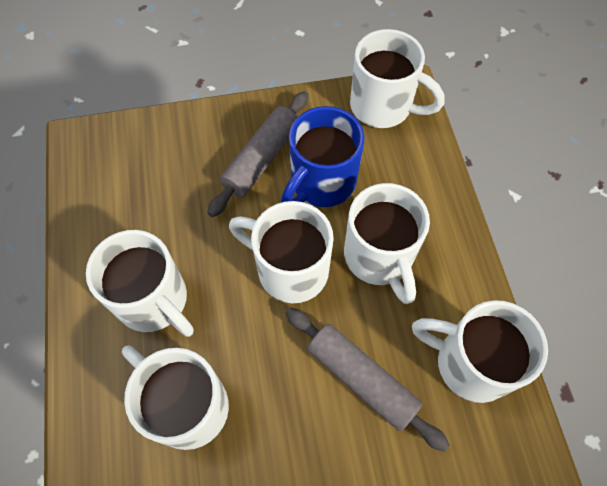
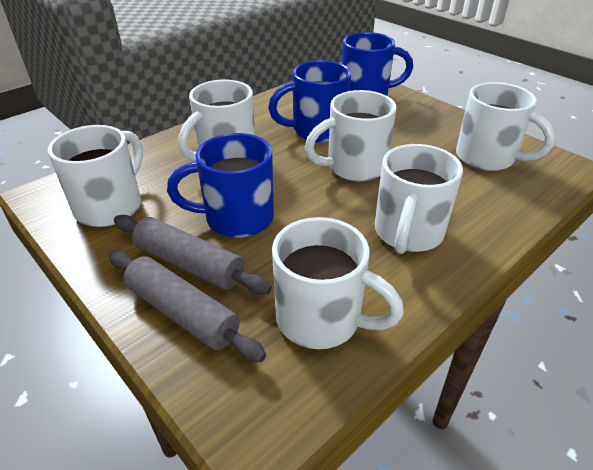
blue mug: 1 -> 3

